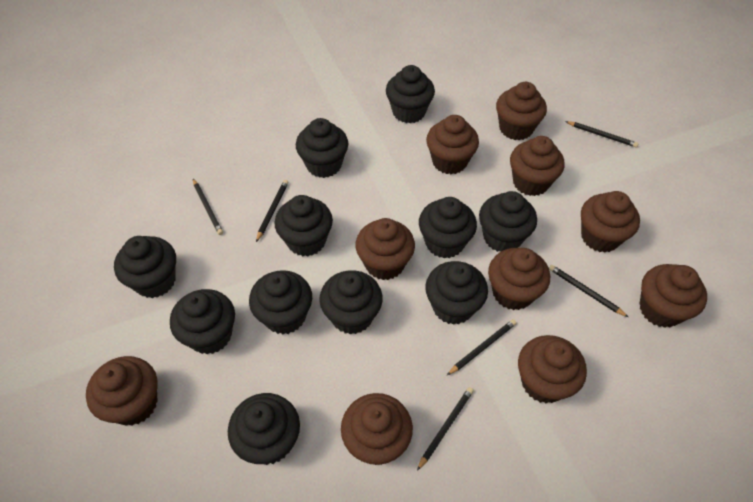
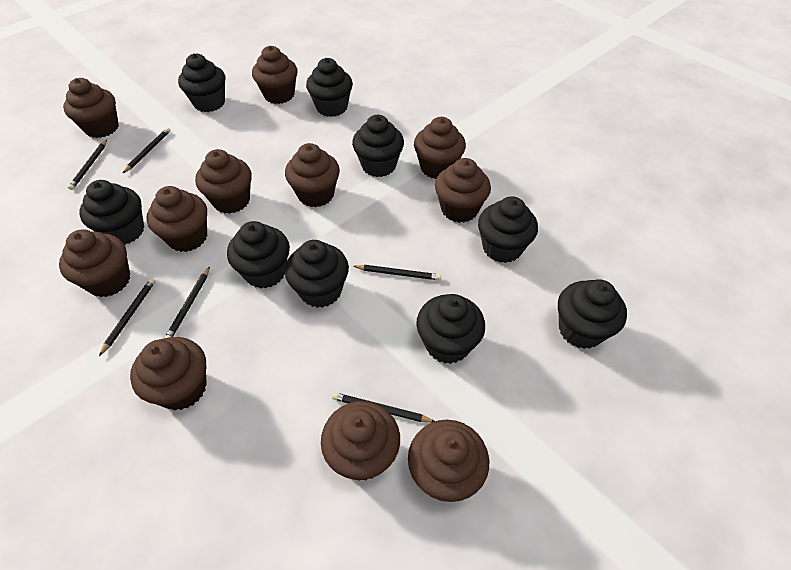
black cupcake: 11 -> 9
brown cupcake: 10 -> 11

